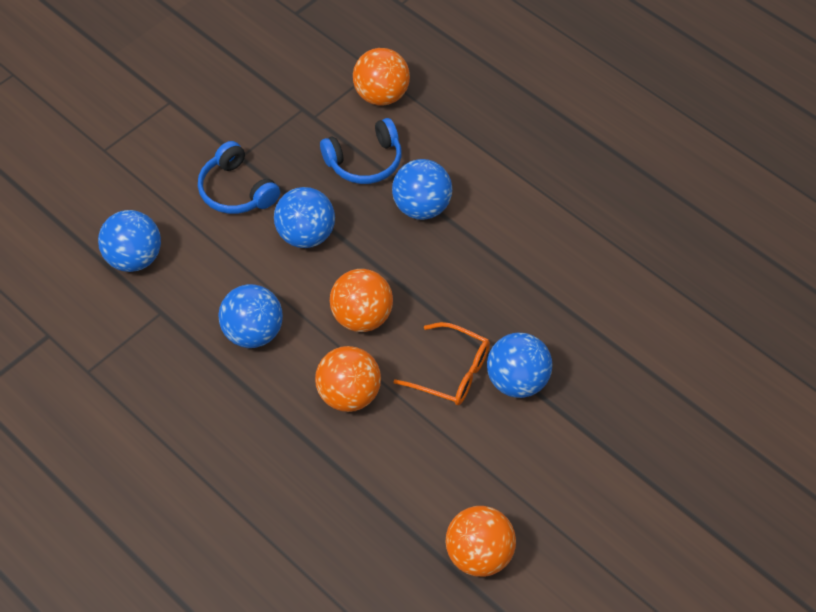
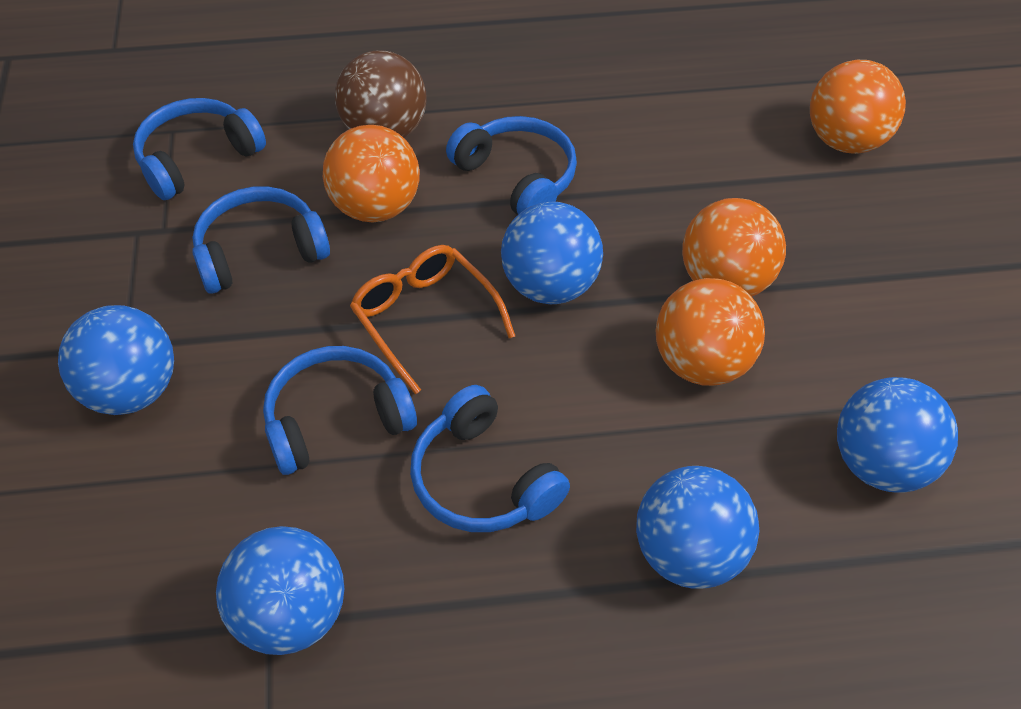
blue headphones: 2 -> 5
brown ball: 0 -> 1

